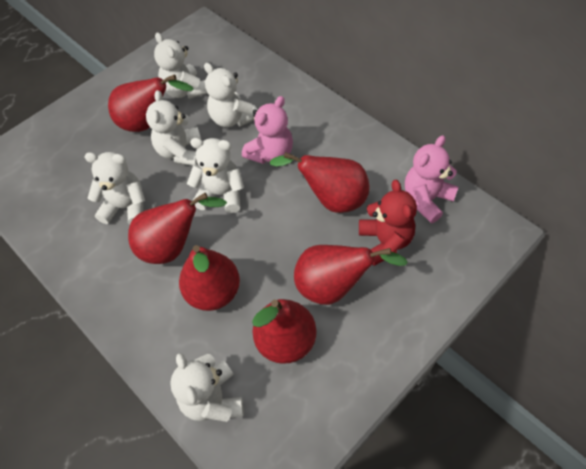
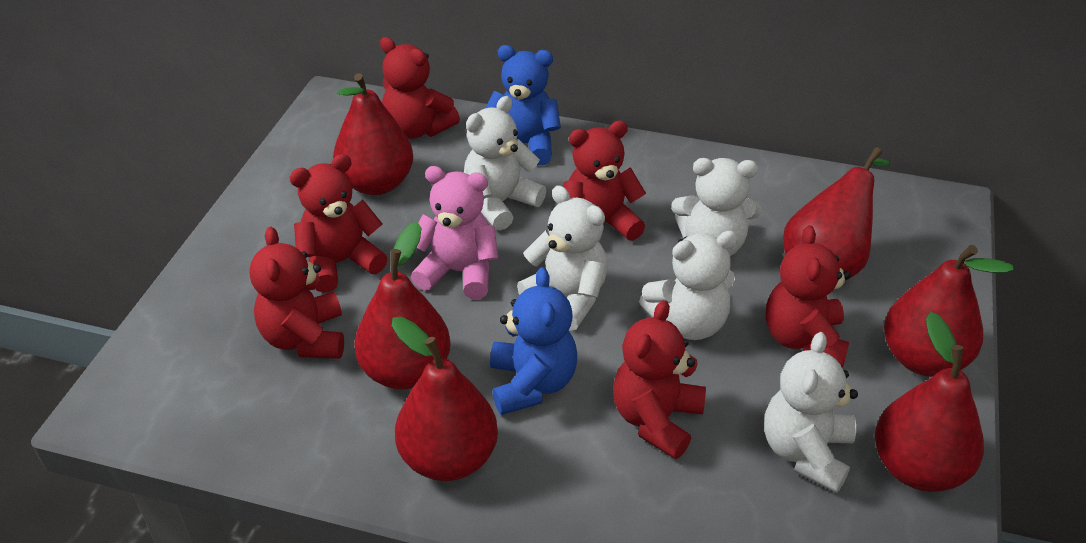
blue teddy bear: 0 -> 2
pink teddy bear: 2 -> 1
red teddy bear: 1 -> 6
white teddy bear: 6 -> 5

